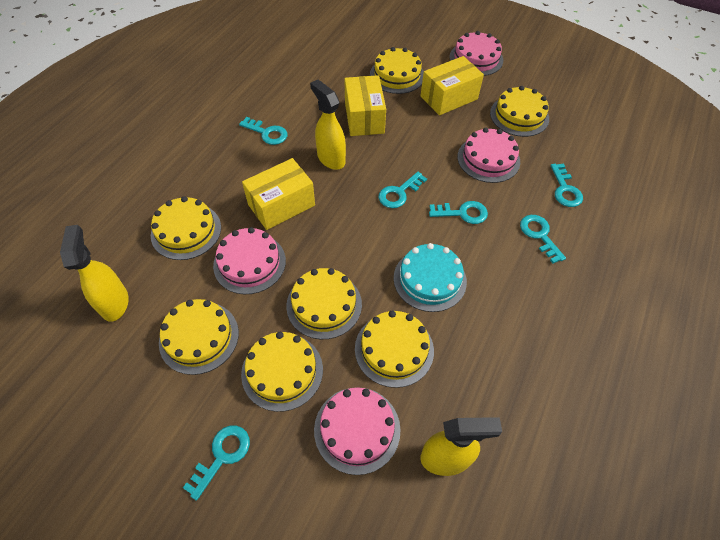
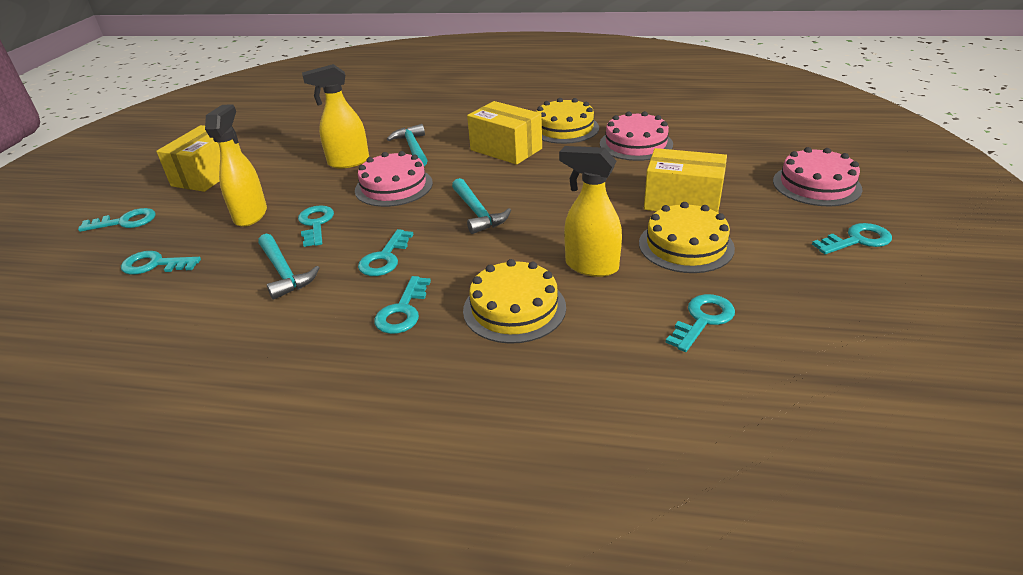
pink cake: 4 -> 3
turquoise cake: 1 -> 0
turquoise hammer: 0 -> 3
turquoise key: 6 -> 7
yellow cake: 7 -> 3

